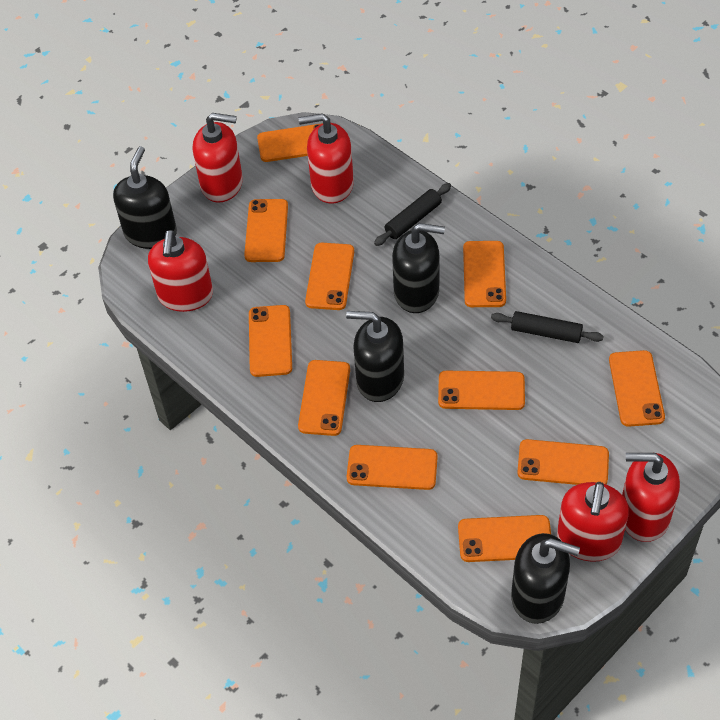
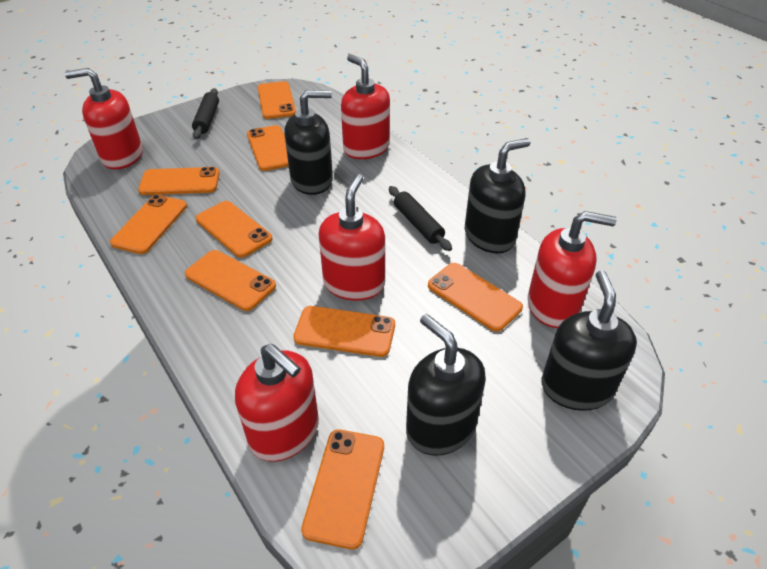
orange phone: 11 -> 9

